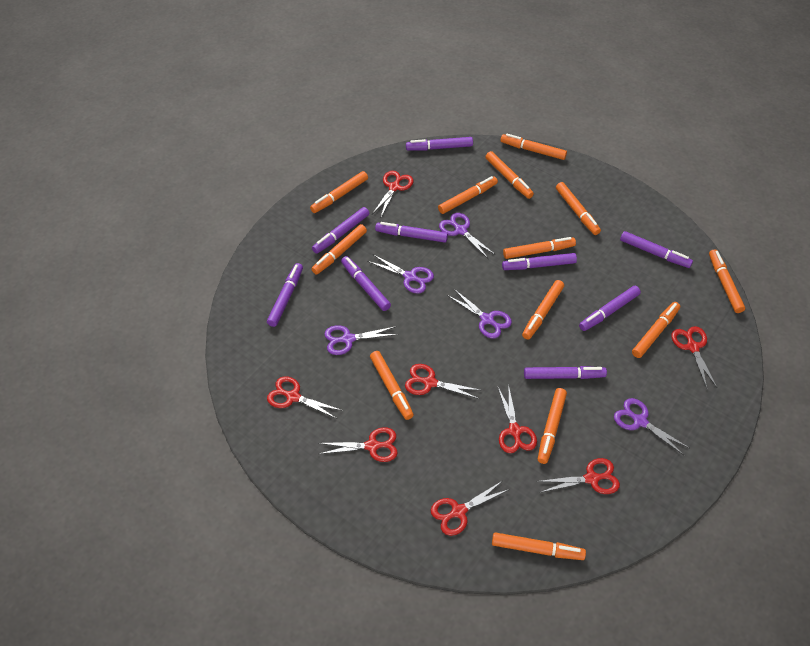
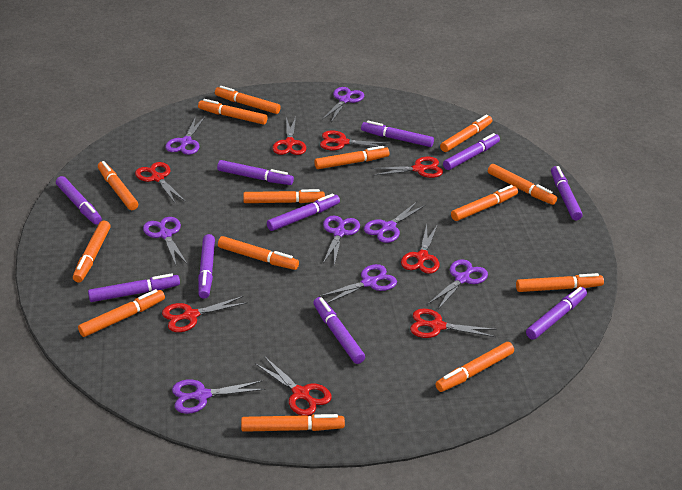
orange marker: 13 -> 14
purple marker: 9 -> 10
purple scissors: 5 -> 8

